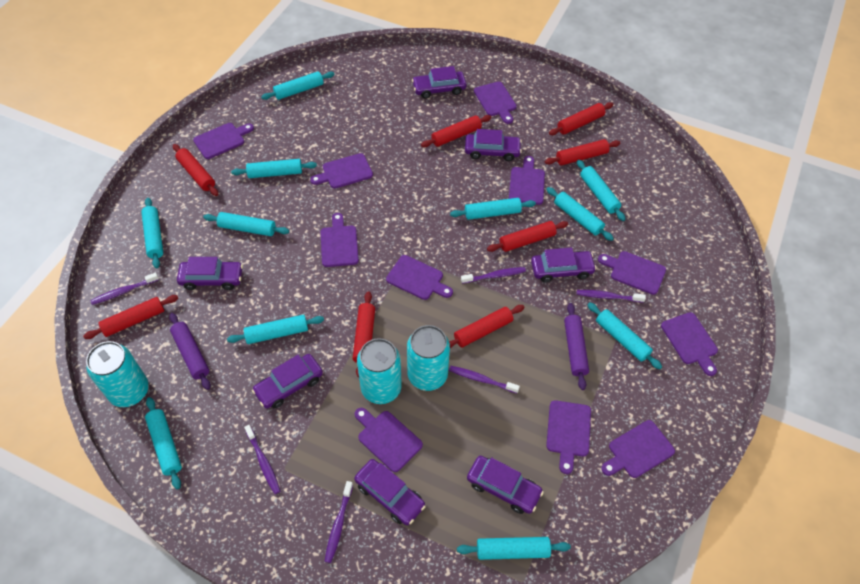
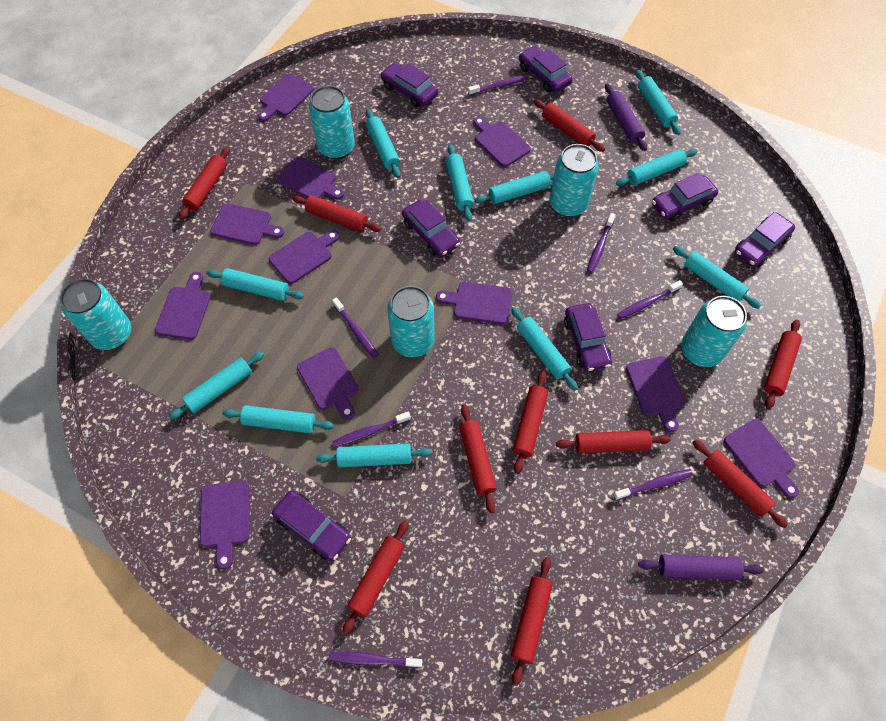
purple toothbrush: 6 -> 7
red rolling pin: 8 -> 10
turquoise can: 3 -> 5

